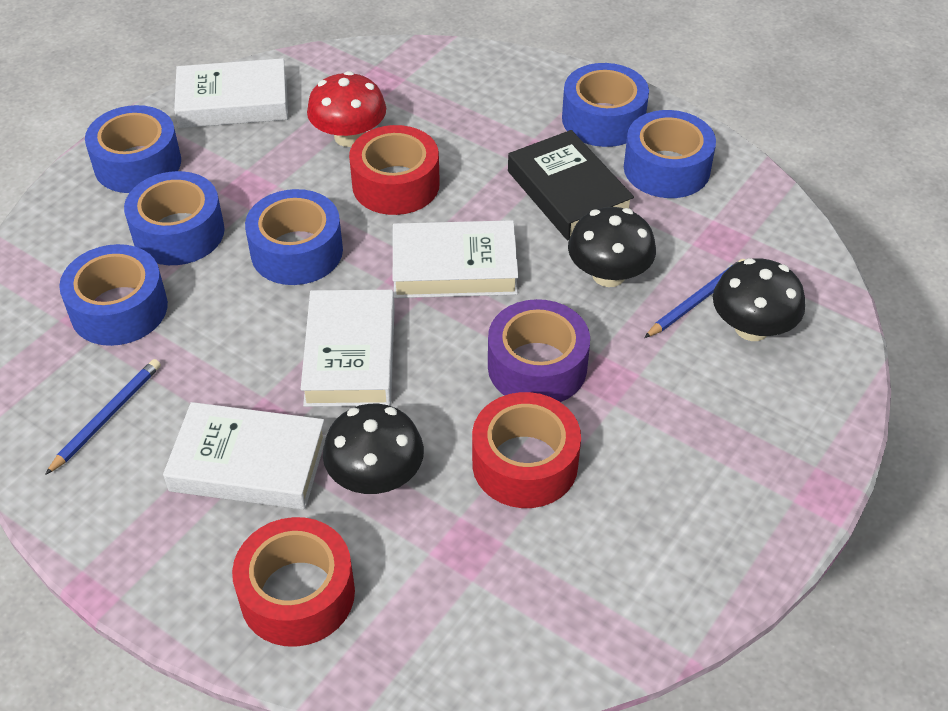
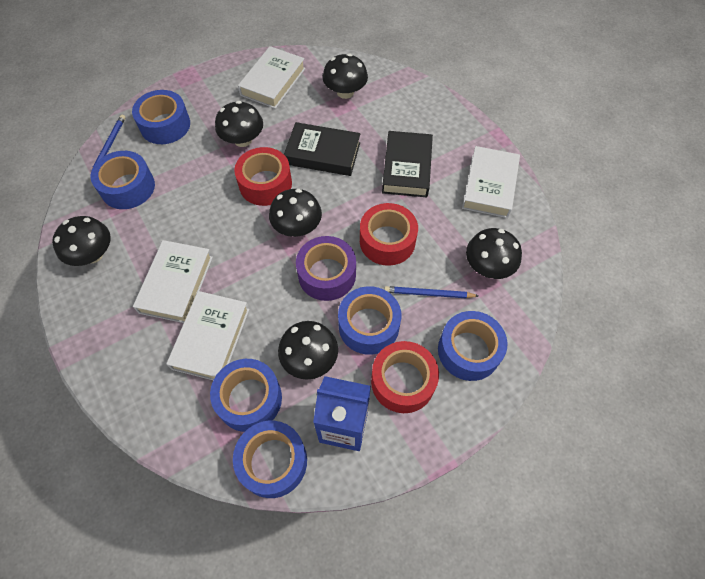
black book: 1 -> 2
black mushroom: 3 -> 6
blue carton: 0 -> 1
red mushroom: 1 -> 0

